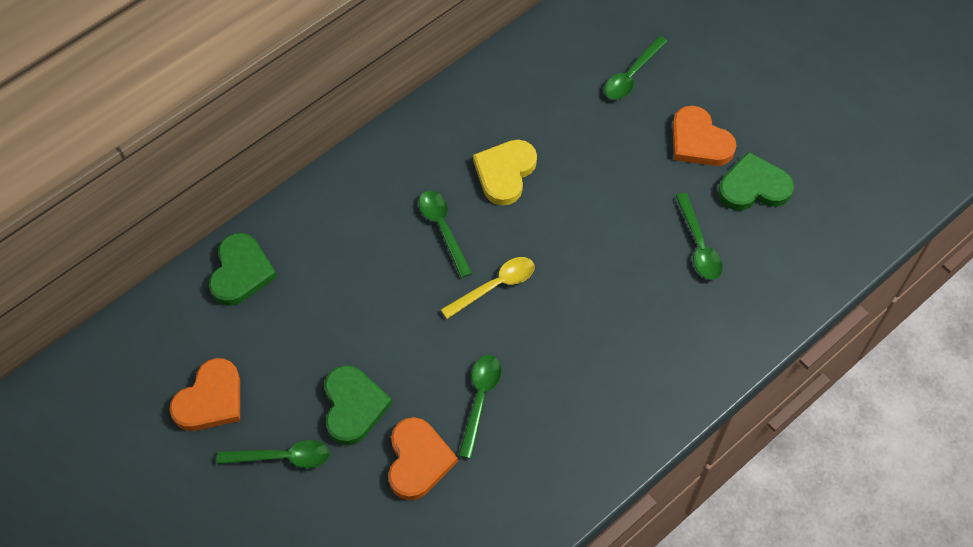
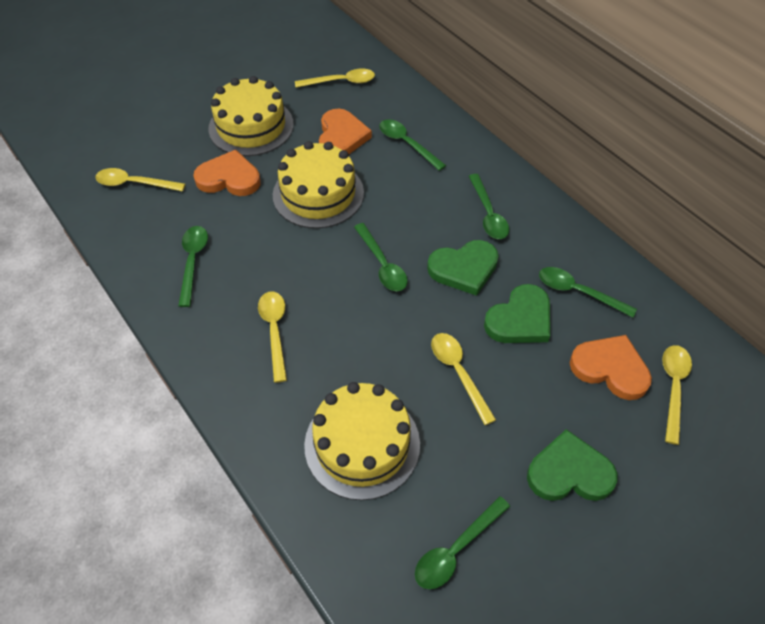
green spoon: 5 -> 6
yellow cake: 0 -> 3
yellow heart: 1 -> 0
yellow spoon: 1 -> 5

